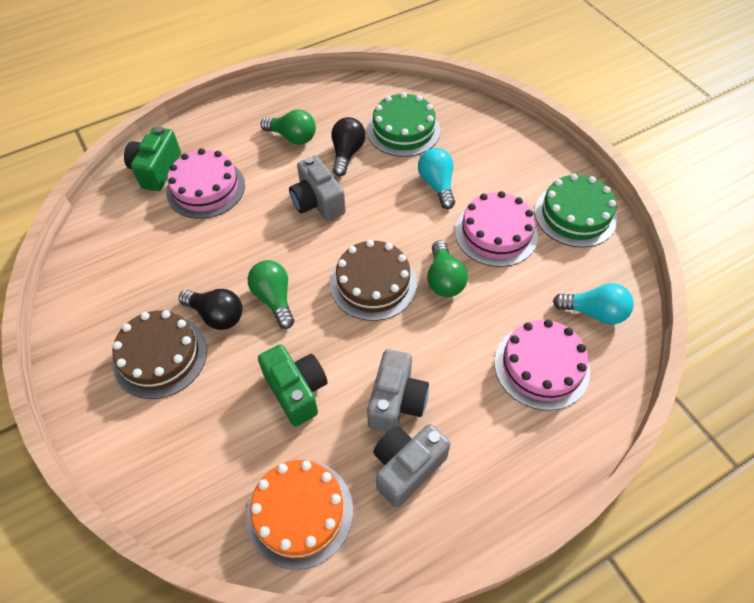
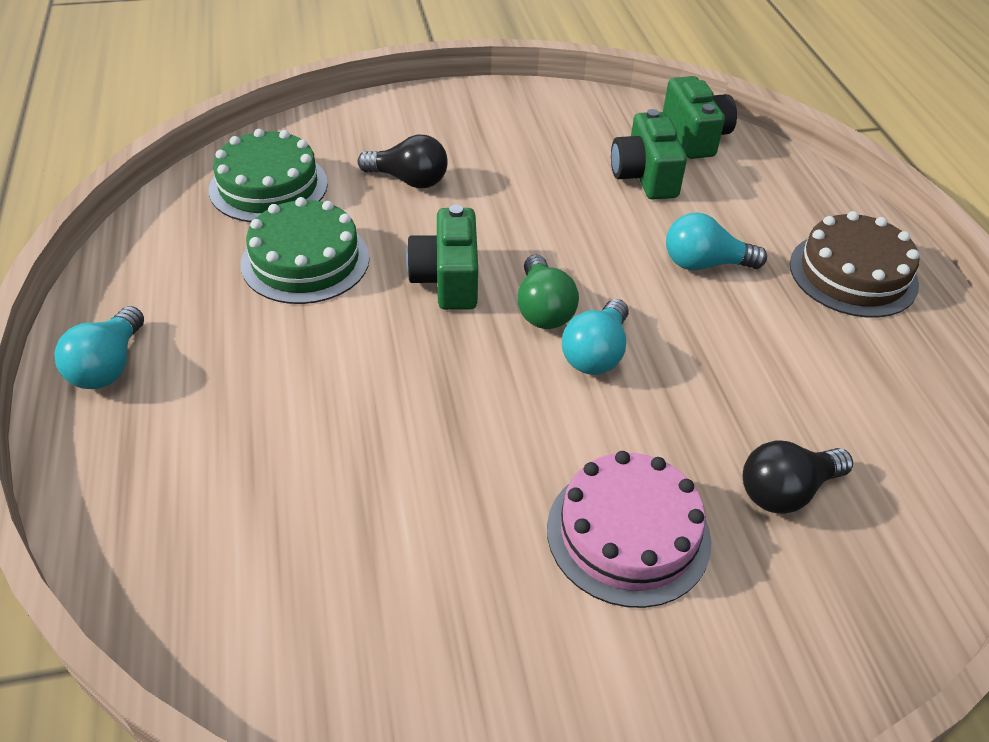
brown cake: 2 -> 1
green camera: 2 -> 3
green light bulb: 3 -> 1
grey camera: 3 -> 0
orange cake: 1 -> 0
pink cake: 3 -> 1
turquoise light bulb: 2 -> 3

